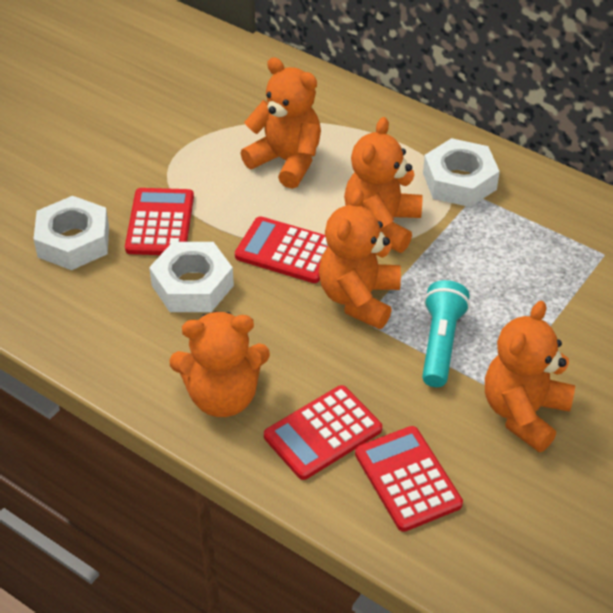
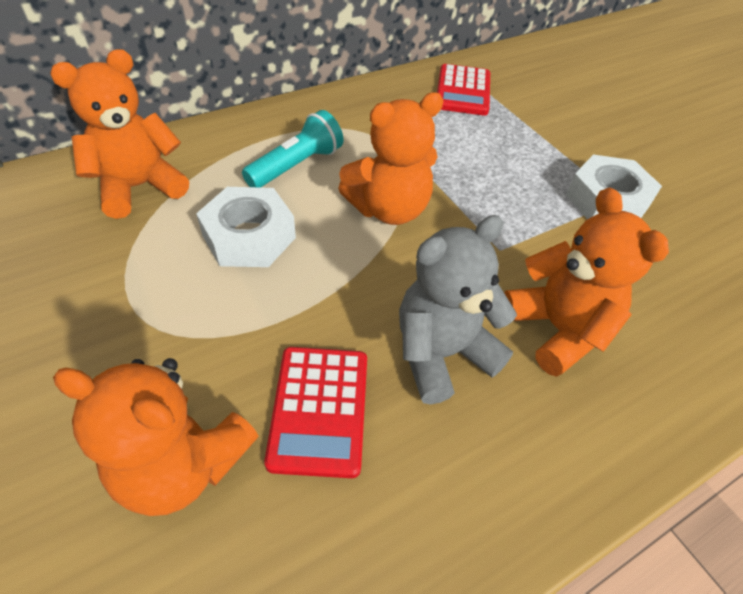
grey teddy bear: 0 -> 1
orange teddy bear: 5 -> 4
red calculator: 4 -> 2
white nut: 3 -> 2

